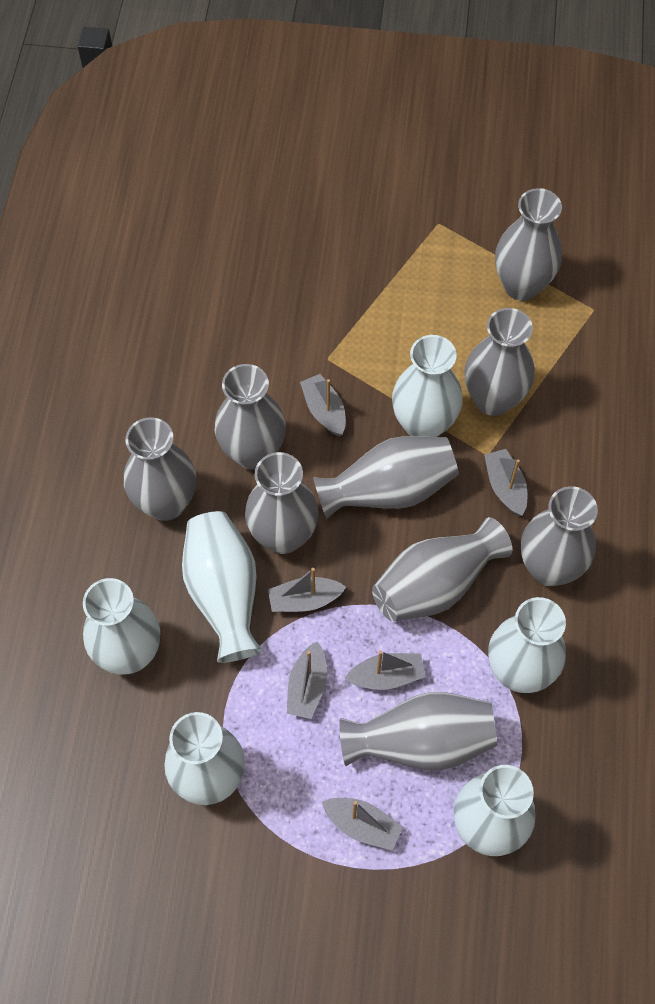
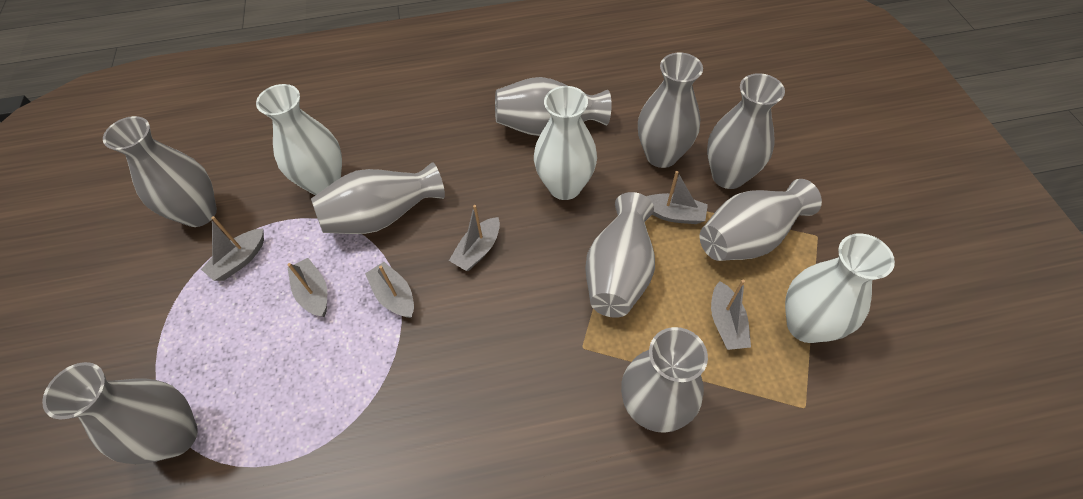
white vase: 6 -> 3

